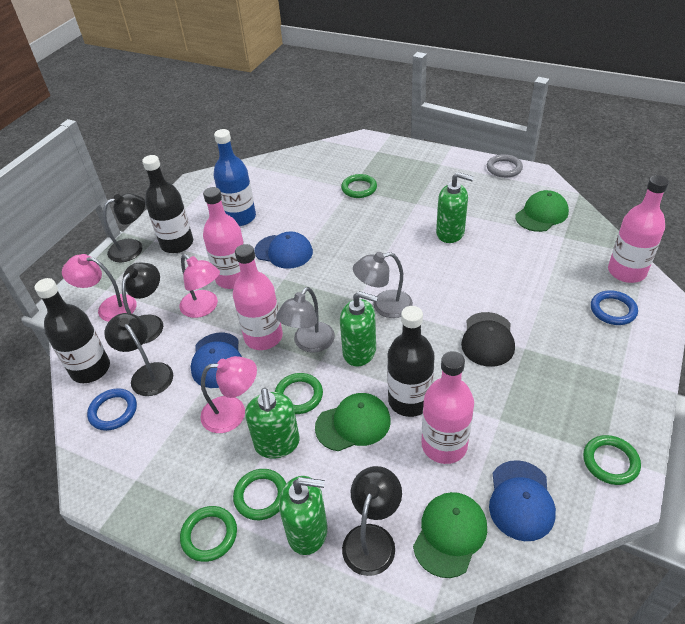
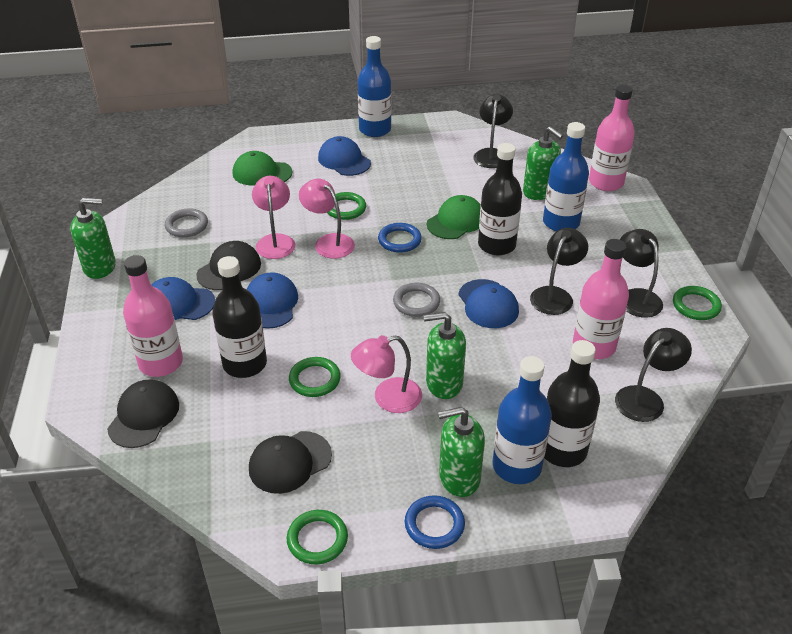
black cap: 1 -> 3
blue bottle: 1 -> 3
blue cap: 3 -> 4
green cap: 3 -> 2
green ring: 5 -> 4
grey lamp: 2 -> 0
grey ring: 1 -> 2
pink bottle: 4 -> 3

